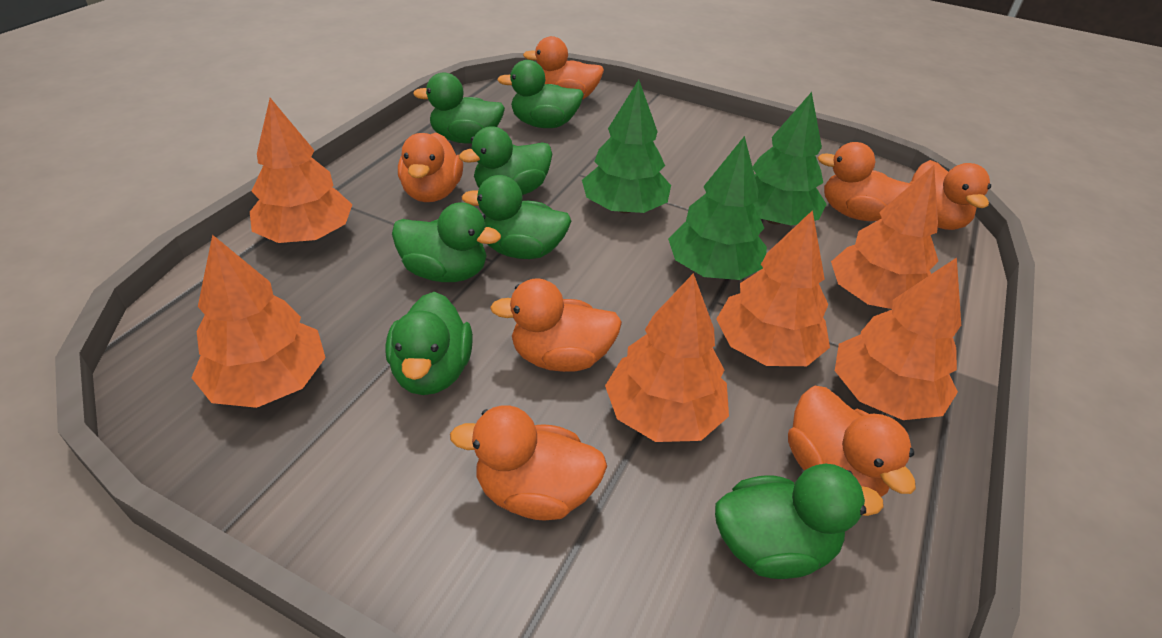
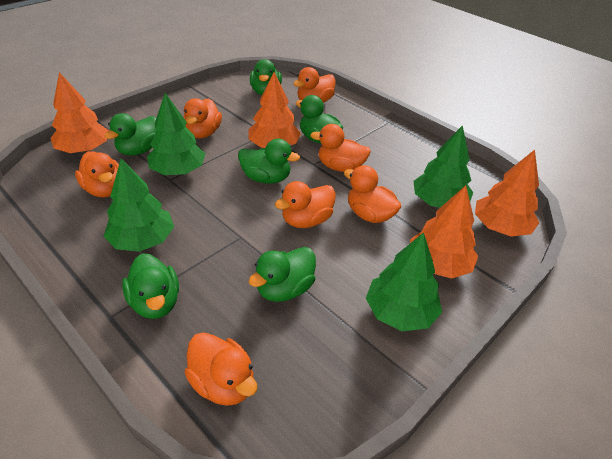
green duck: 7 -> 6
green tree: 3 -> 4
orange tree: 6 -> 4

